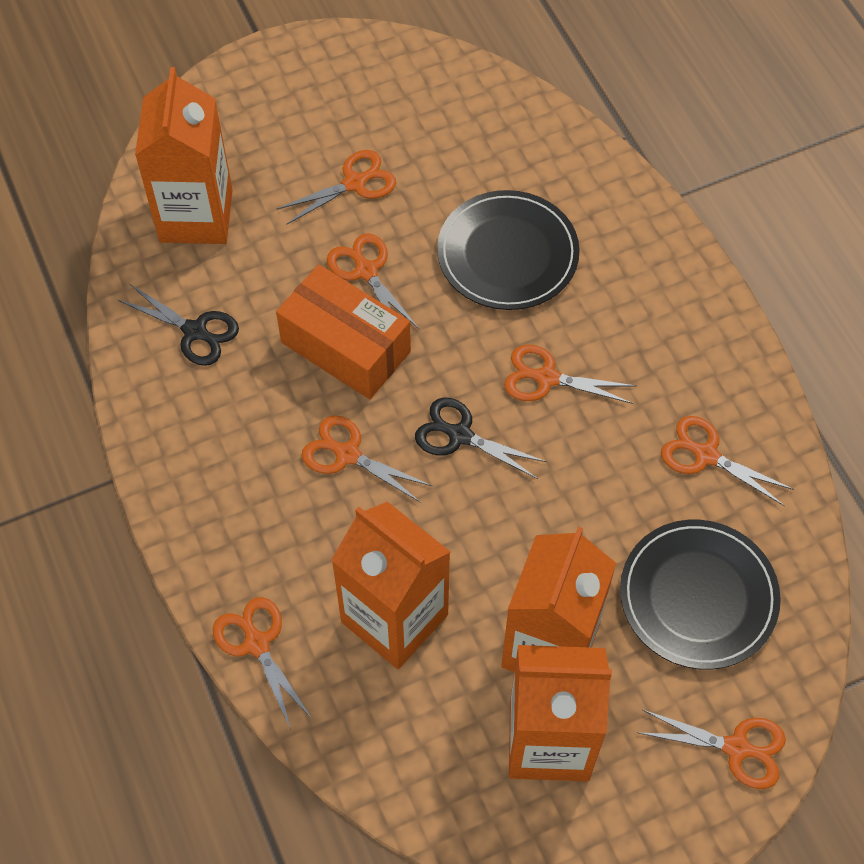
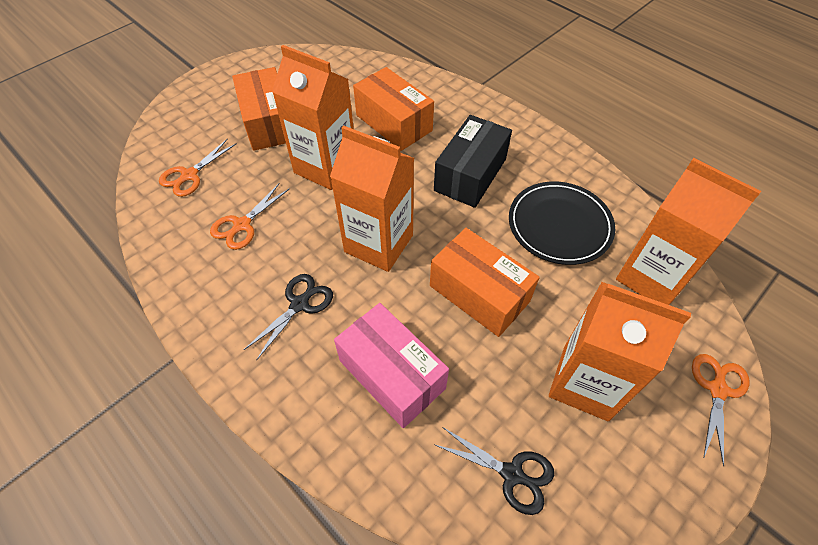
black box: 0 -> 1
black plate: 2 -> 1
orange box: 1 -> 3
orange scissors: 7 -> 3
pink box: 0 -> 1

